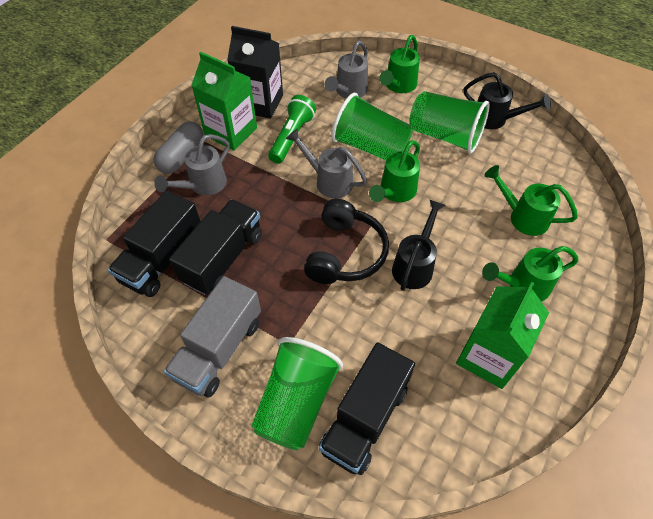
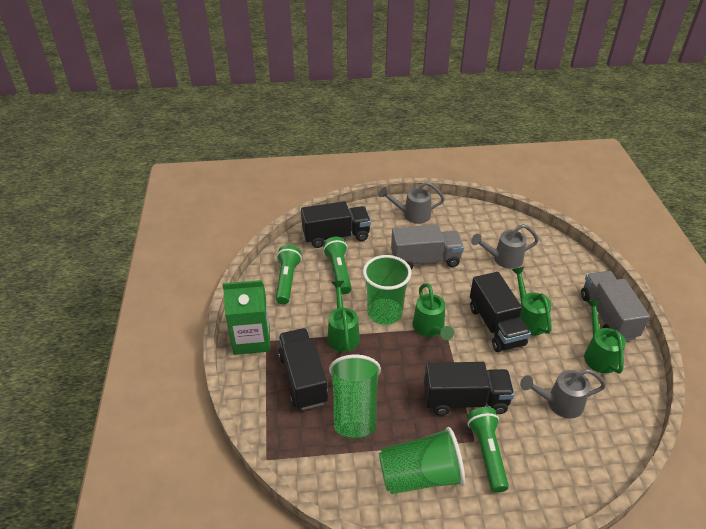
black carton: 1 -> 0
black headphones: 1 -> 0
black truck: 3 -> 4
black watering can: 2 -> 0
green carton: 2 -> 1
green flashlight: 1 -> 3
grey capsule: 1 -> 0
grey truck: 1 -> 2

